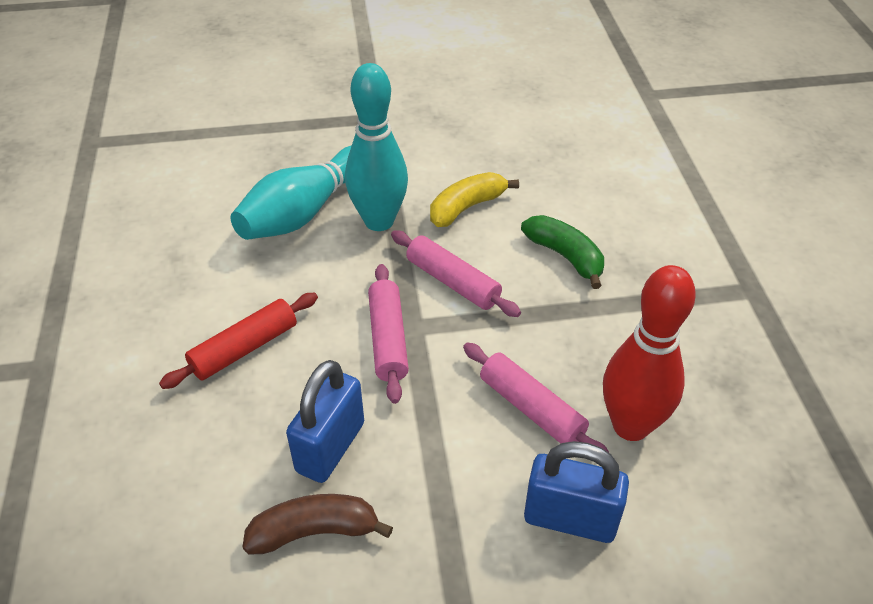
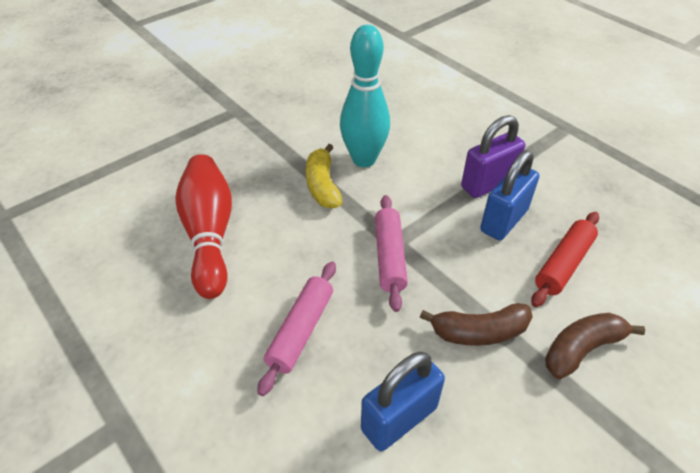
brown banana: 1 -> 2
green banana: 1 -> 0
pink rolling pin: 3 -> 2
purple padlock: 0 -> 1
turquoise bowling pin: 2 -> 1

